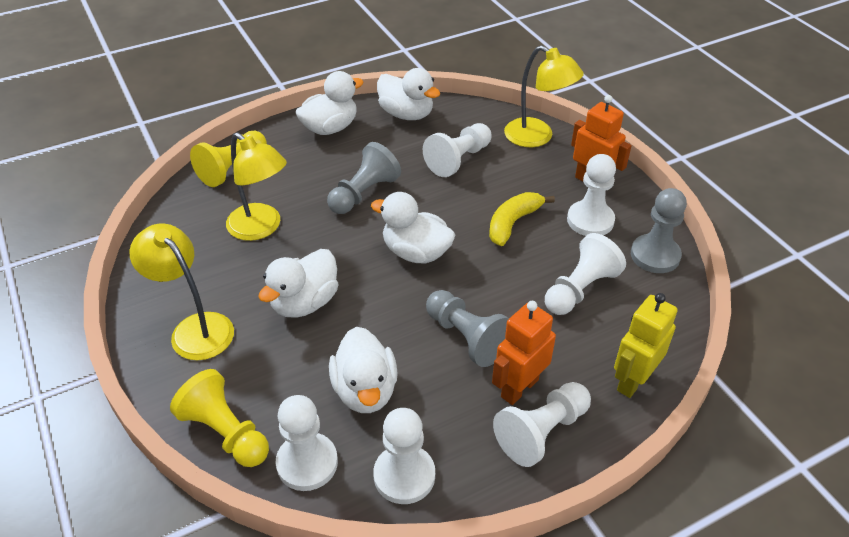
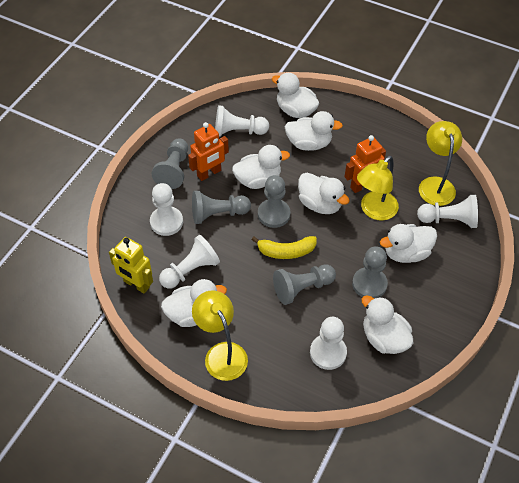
grey pawn: 3 -> 5
white duck: 5 -> 7
white pawn: 6 -> 5
yellow pawn: 2 -> 0

